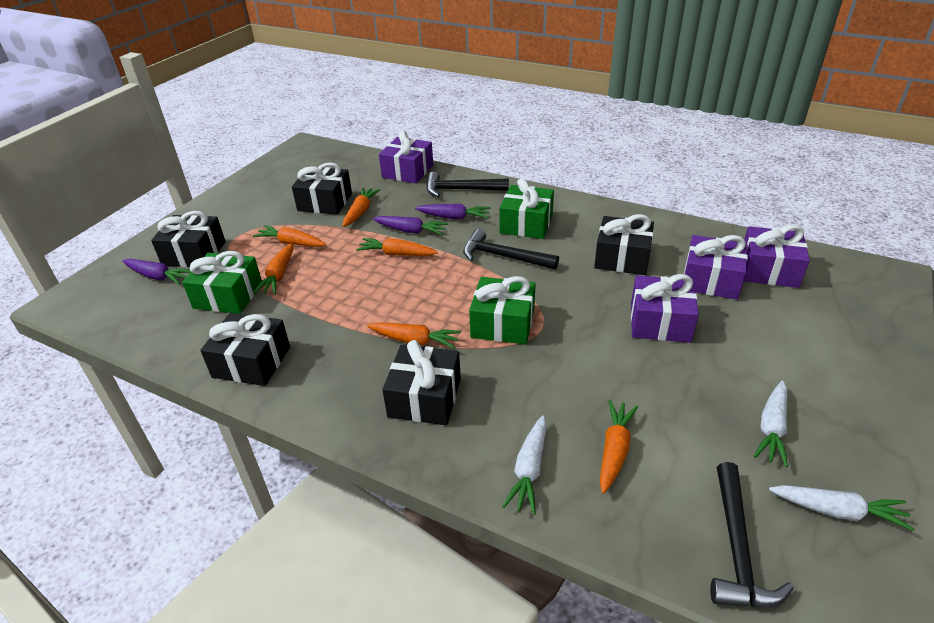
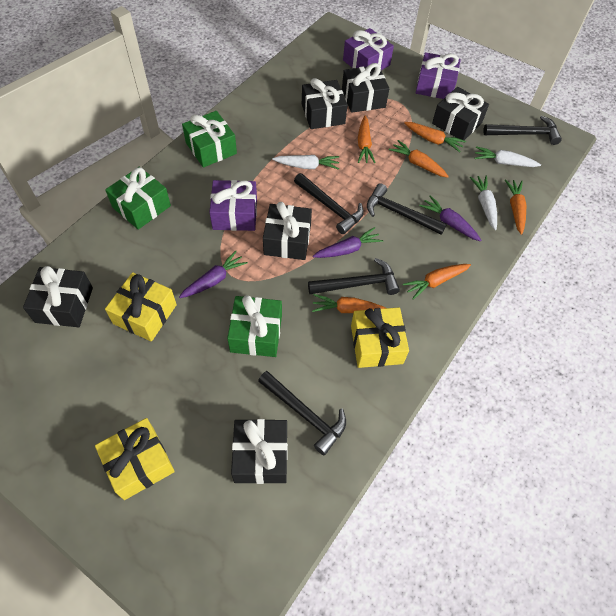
black gift: 5 -> 6
black hammer: 3 -> 5
purple gift: 4 -> 3
yellow gift: 0 -> 3

